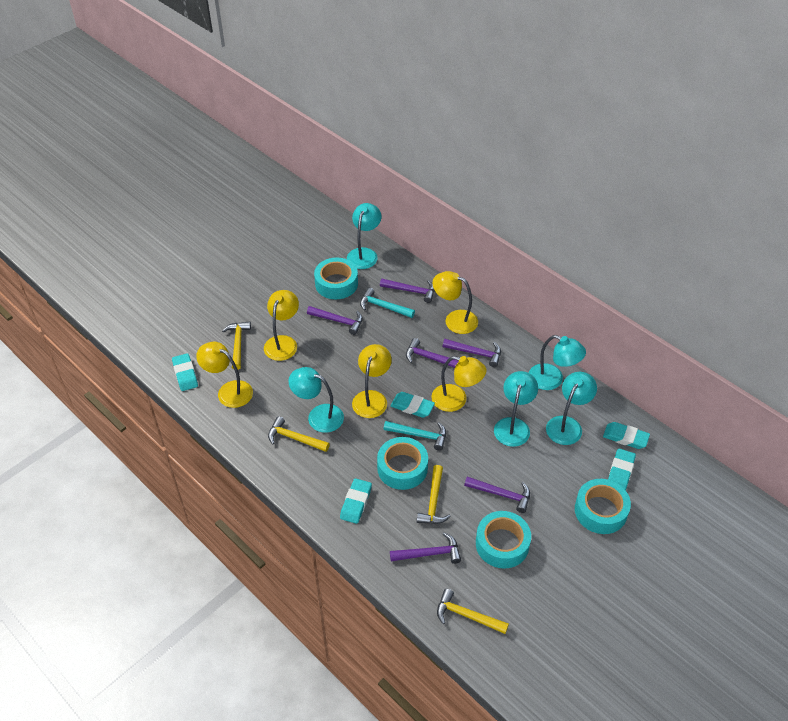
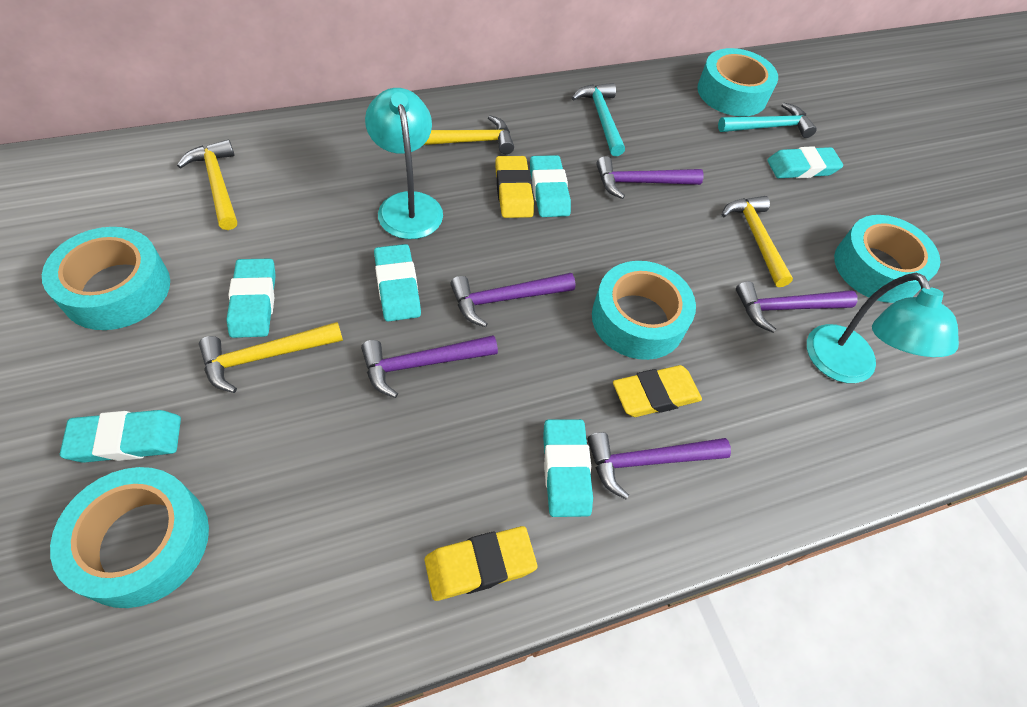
purple hammer: 6 -> 5
turquoise eraser: 5 -> 6
turquoise lamp: 5 -> 2
turquoise tape: 4 -> 5
yellow eraser: 0 -> 3
yellow lamp: 5 -> 0

